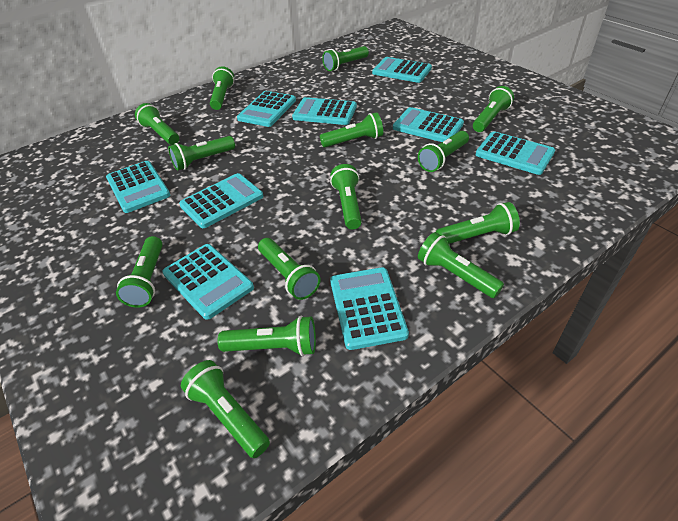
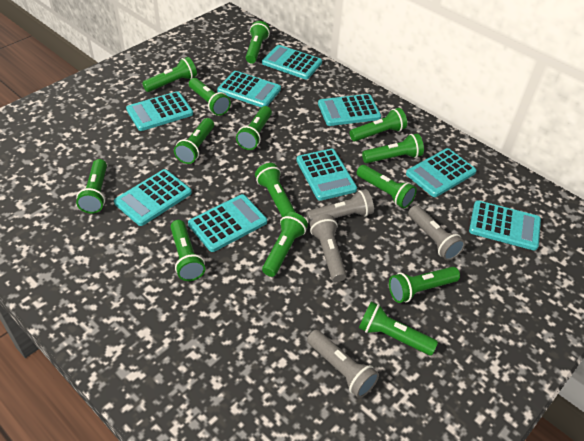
grey flashlight: 0 -> 4

